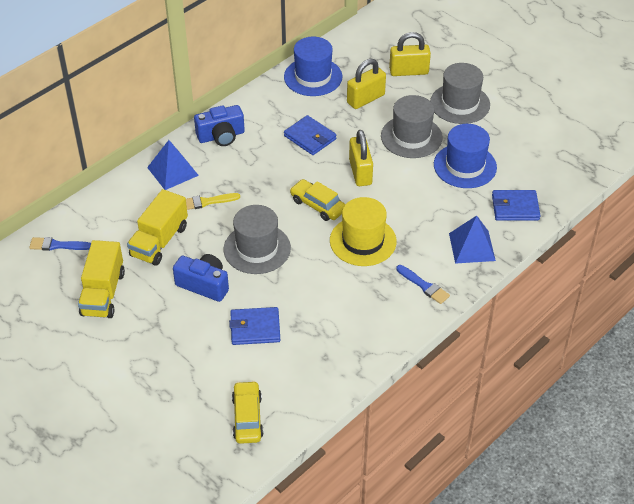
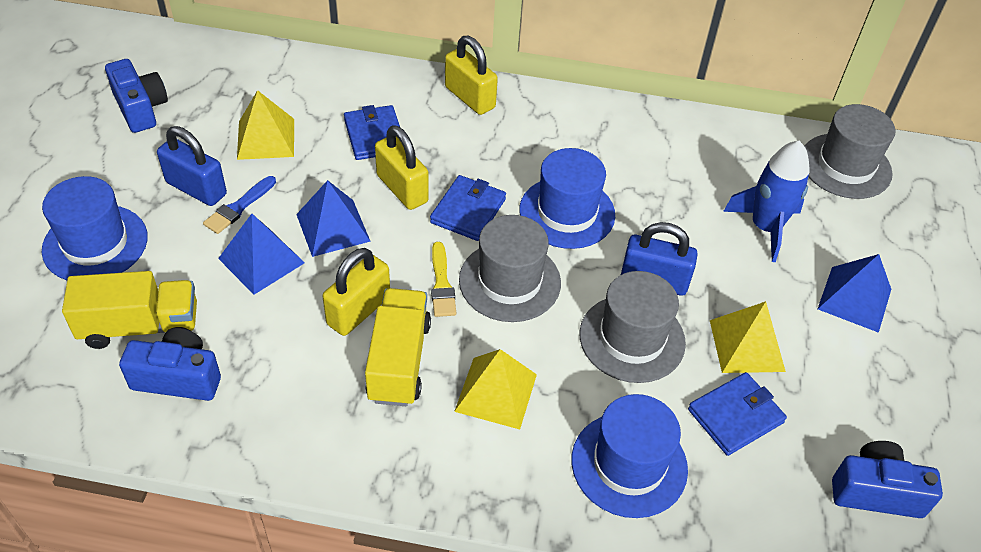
blue brush: 2 -> 1
blue camera: 2 -> 3
blue hat: 2 -> 3
blue padlock: 0 -> 2
blue pyramid: 2 -> 3
blue rocket: 0 -> 1
yellow car: 2 -> 0
yellow hat: 1 -> 0
yellow pyramid: 0 -> 3

